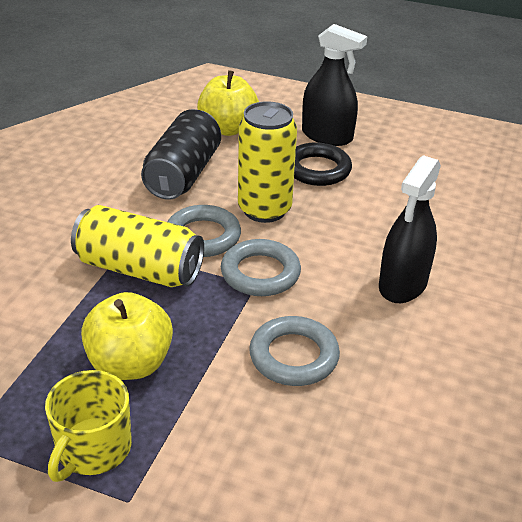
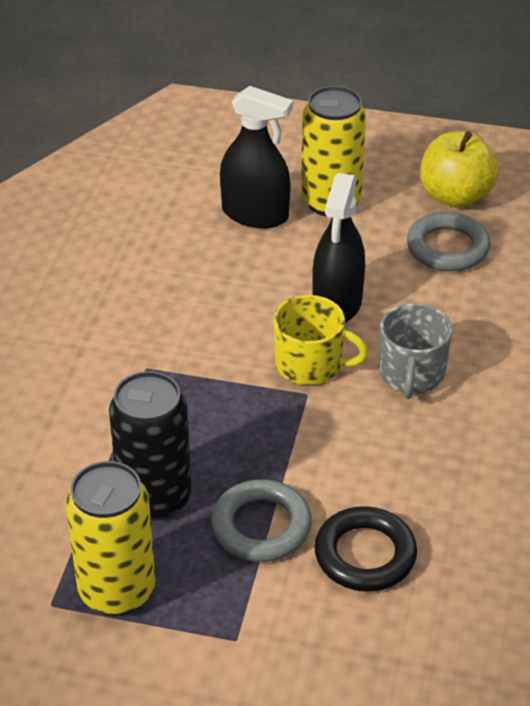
grey mug: 0 -> 1
grey ring: 3 -> 2
yellow apple: 2 -> 1

